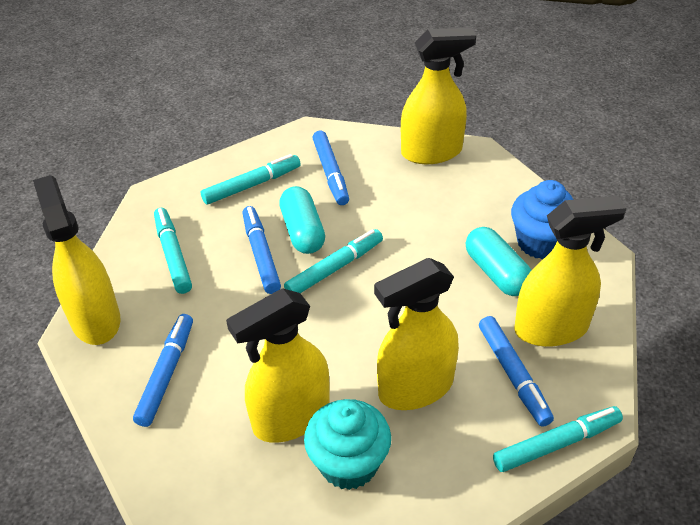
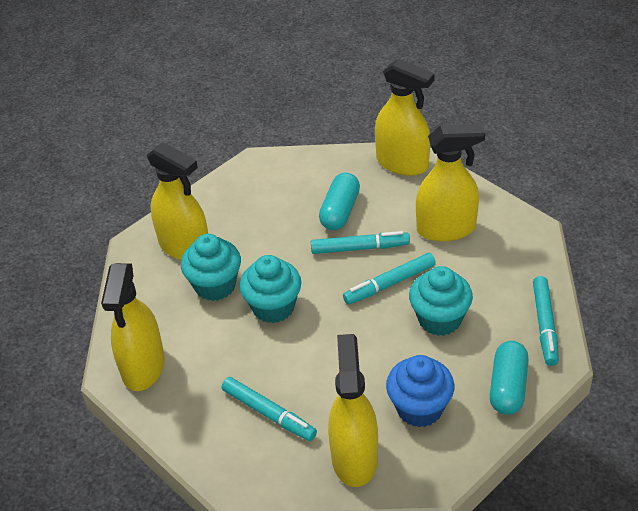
blue marker: 4 -> 0
turquoise cupcake: 1 -> 3

